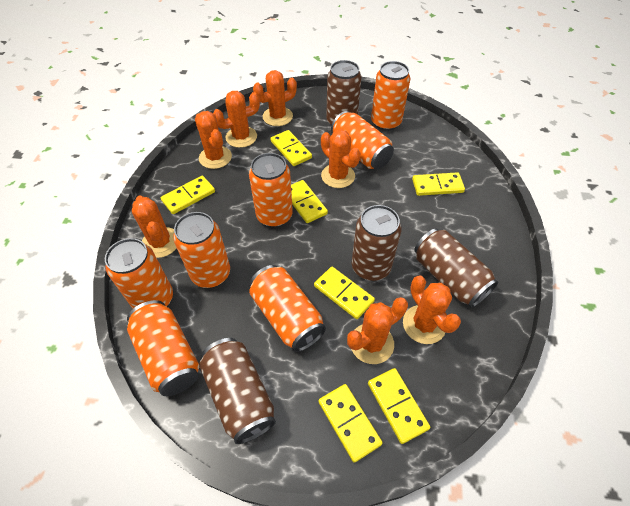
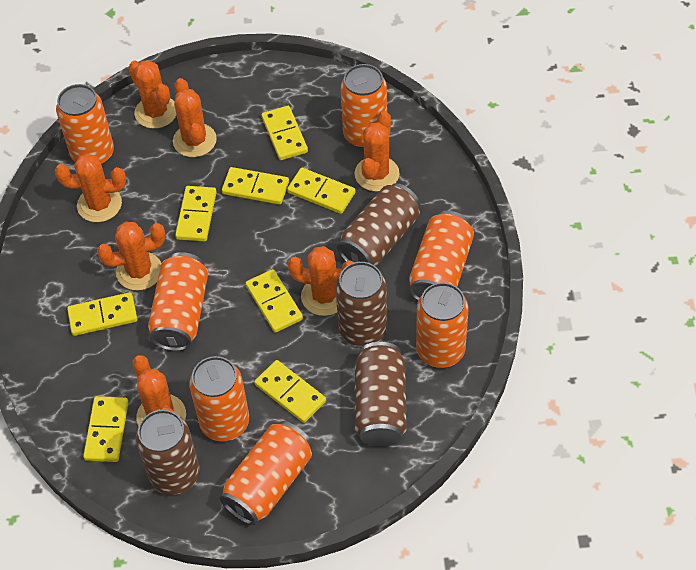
yellow domino: 7 -> 8

